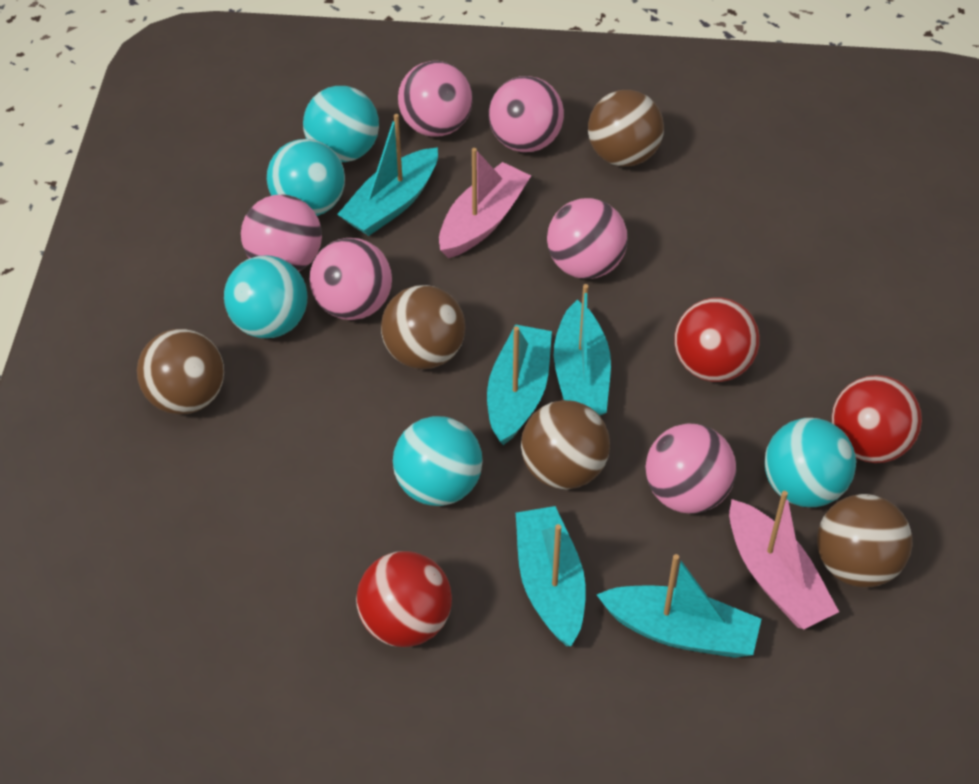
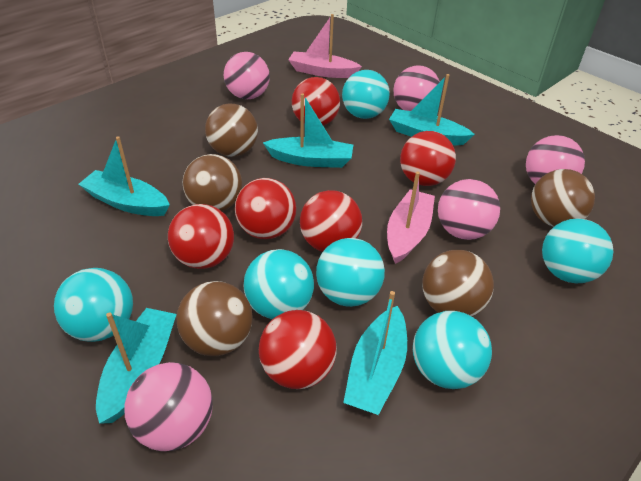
pink ball: 6 -> 5
red ball: 3 -> 6
turquoise ball: 5 -> 6

